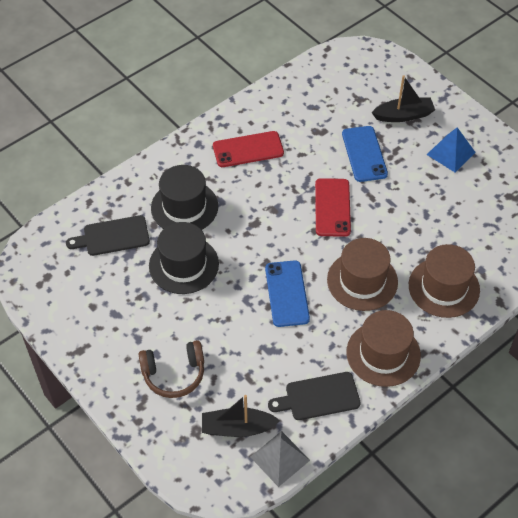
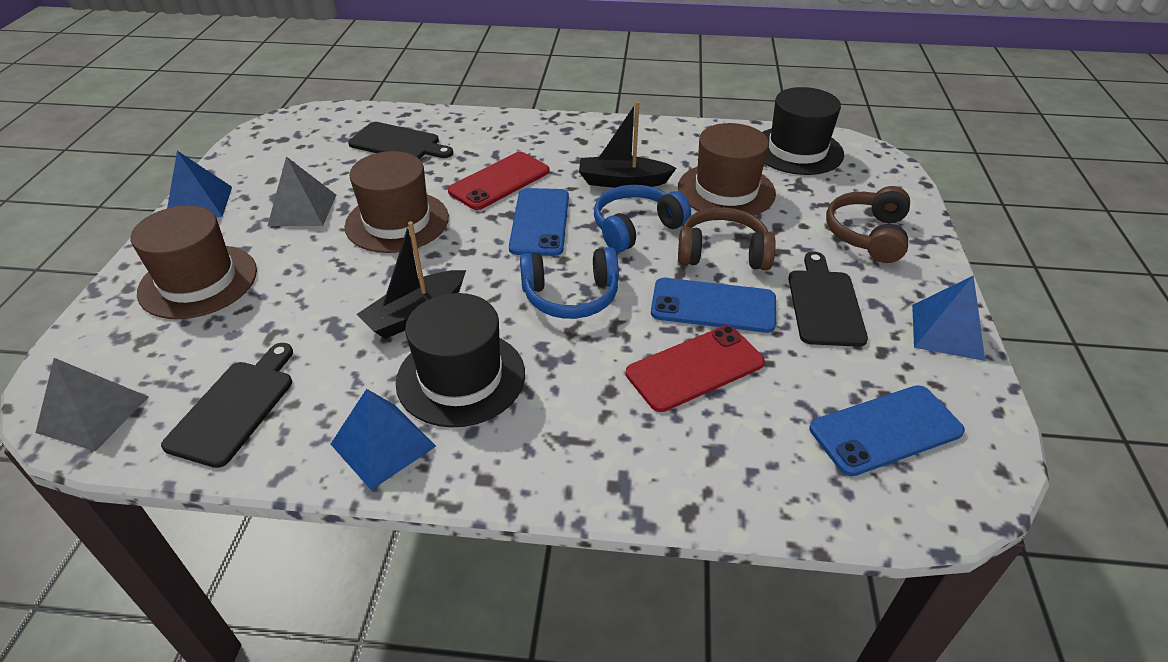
black cutting board: 2 -> 3
blue headphones: 0 -> 2
blue phone: 2 -> 3
blue pyramid: 1 -> 3
brown headphones: 1 -> 2
grey pyramid: 1 -> 2

